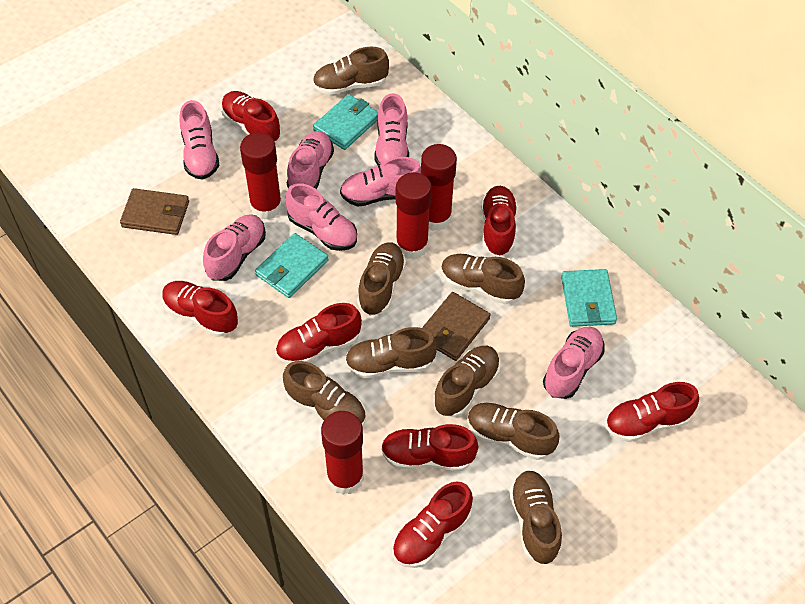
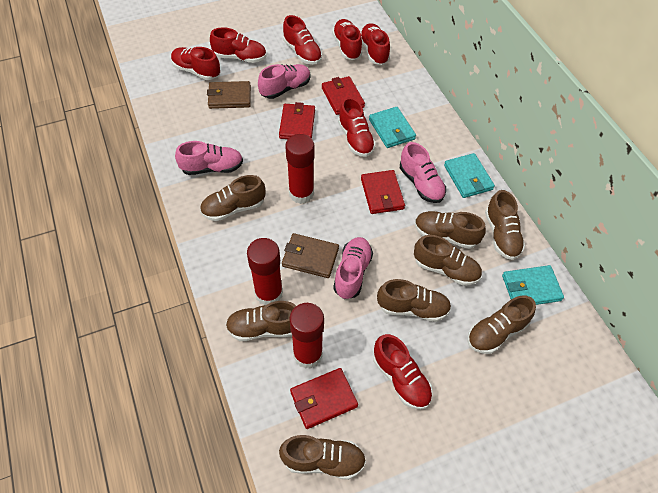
pink shoe: 7 -> 4
red glue stick: 4 -> 3
red wallet: 0 -> 4

